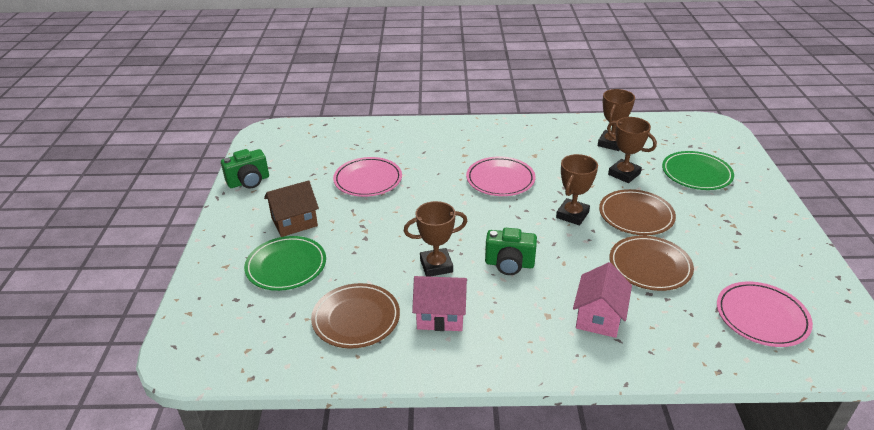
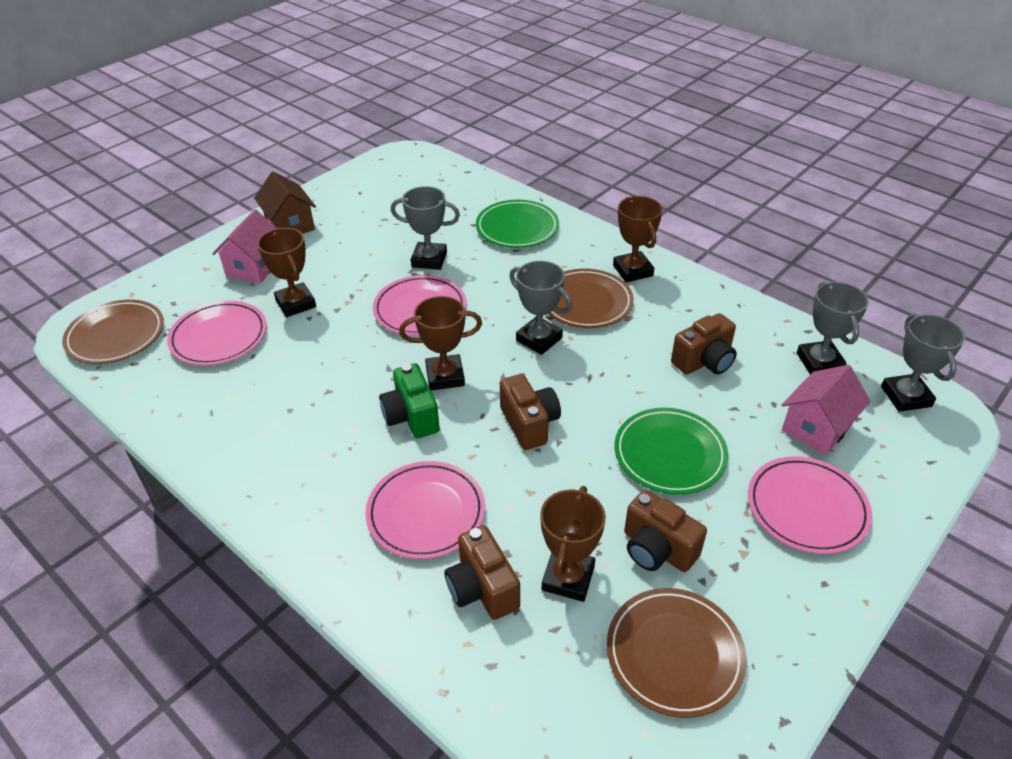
brown camera: 0 -> 4
green camera: 2 -> 1
grey trophy: 0 -> 4
pink plate: 3 -> 4

